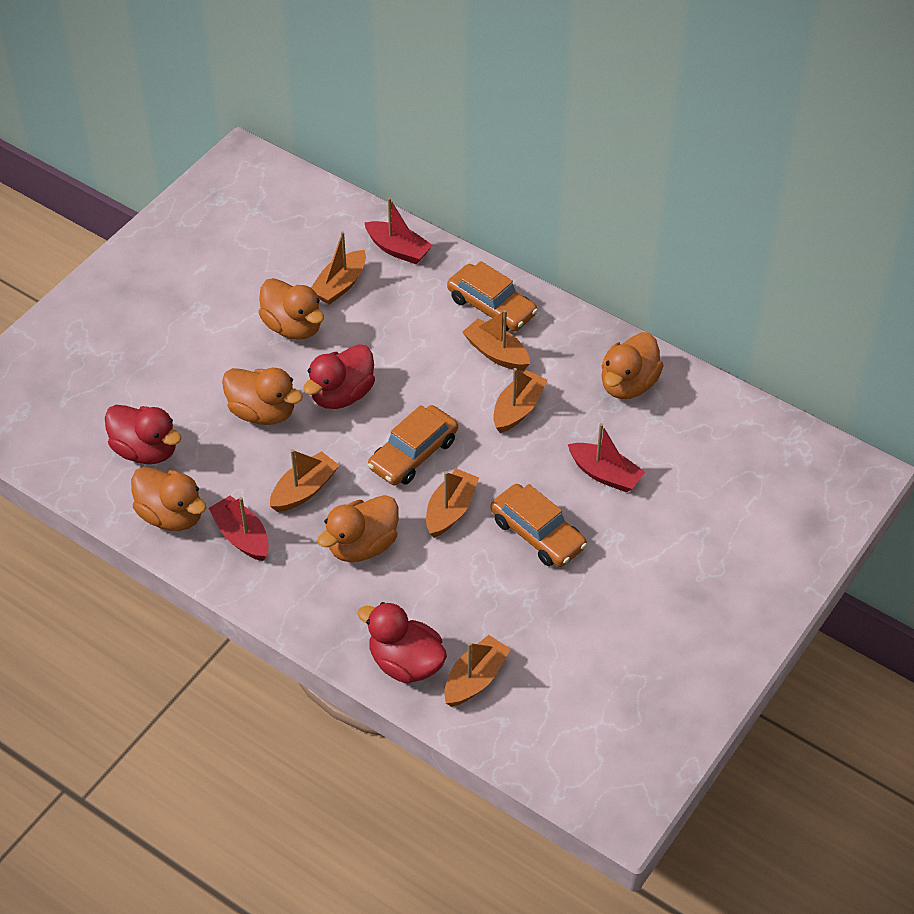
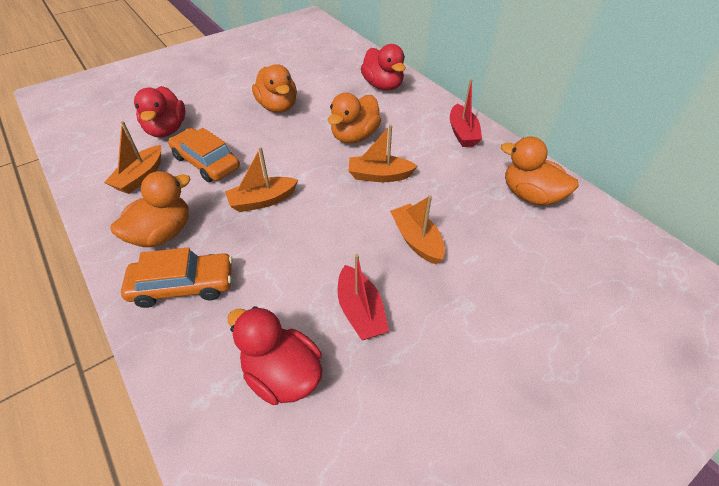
orange boat: 6 -> 4
orange car: 3 -> 2
orange duck: 5 -> 4
red boat: 3 -> 2

